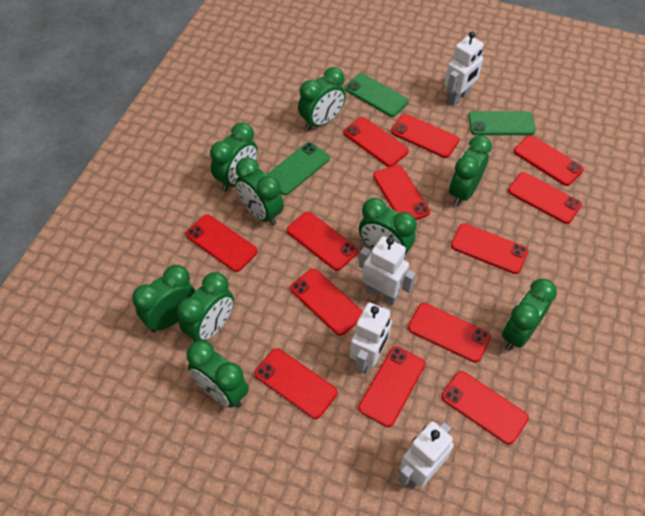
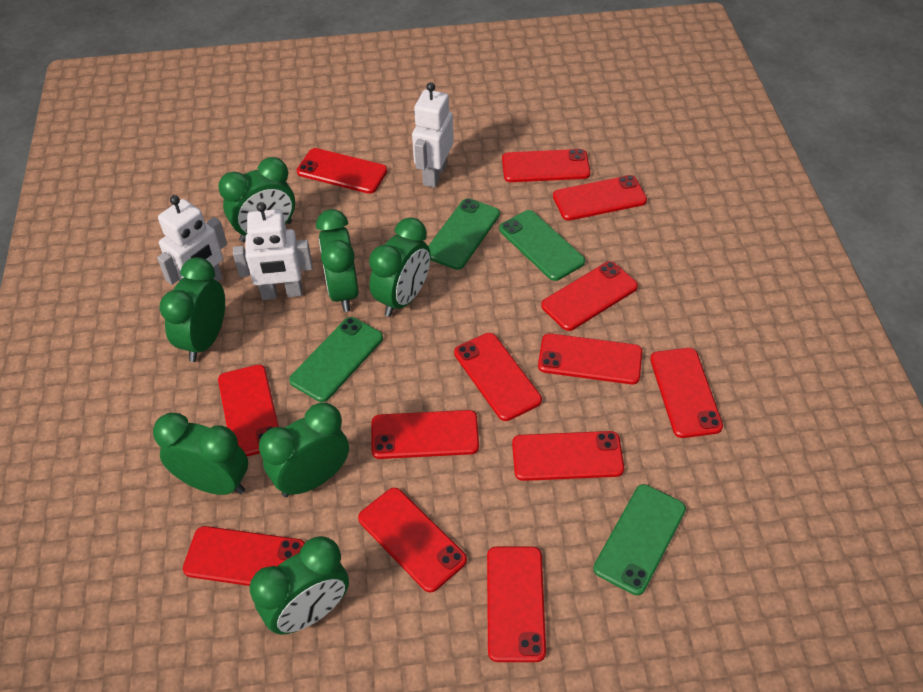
green clock: 9 -> 7
green phone: 3 -> 4
white robot: 4 -> 3

